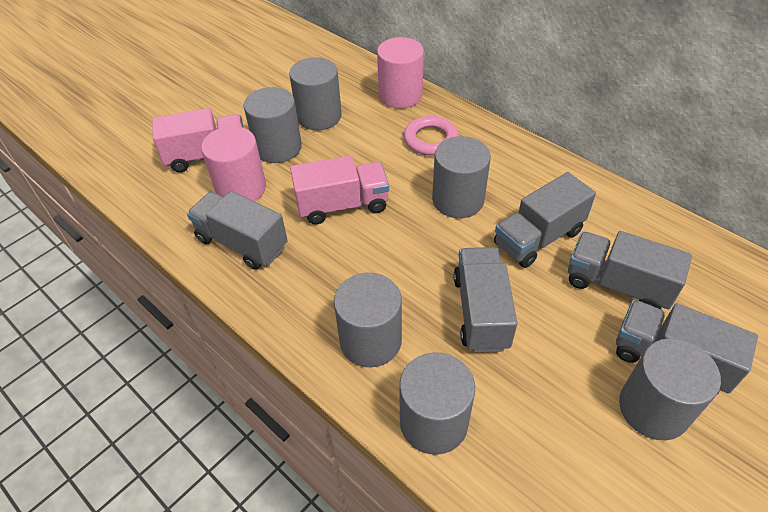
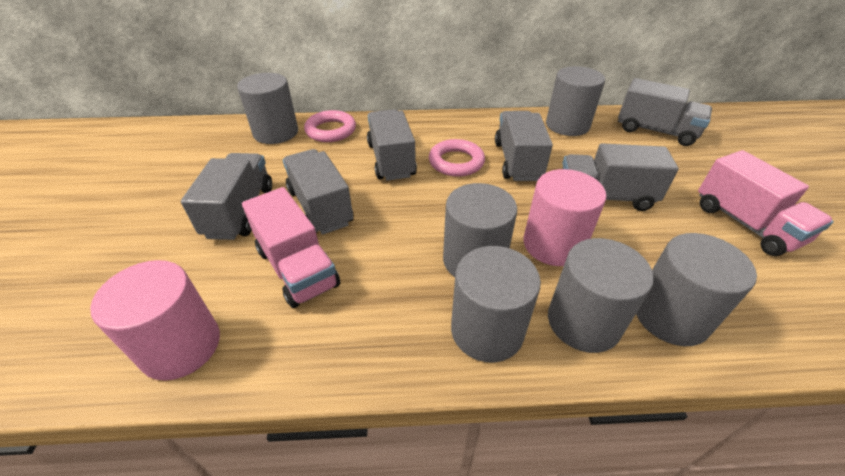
grey truck: 5 -> 6
pink ring: 1 -> 2

